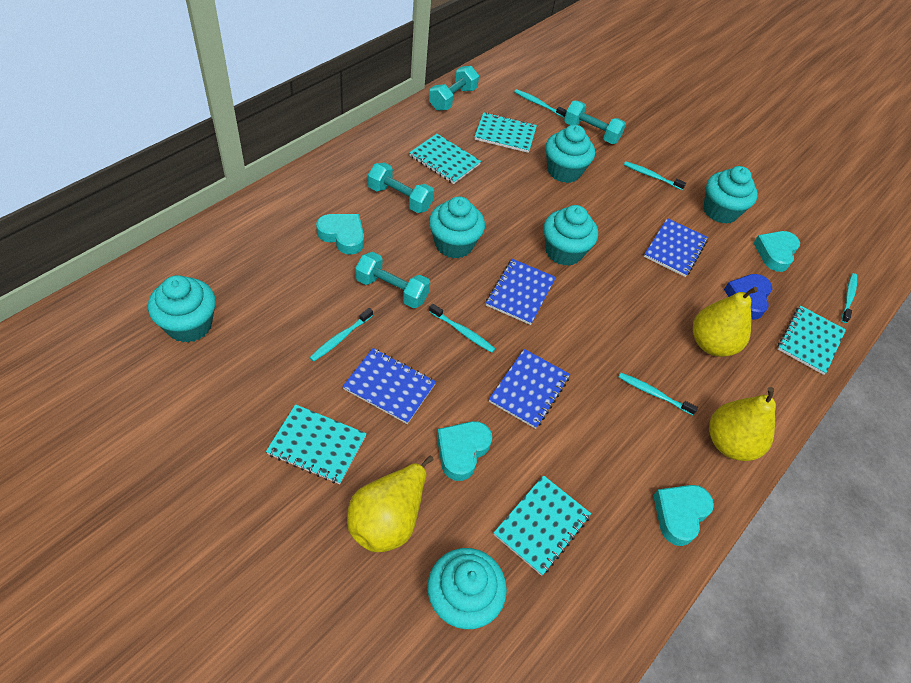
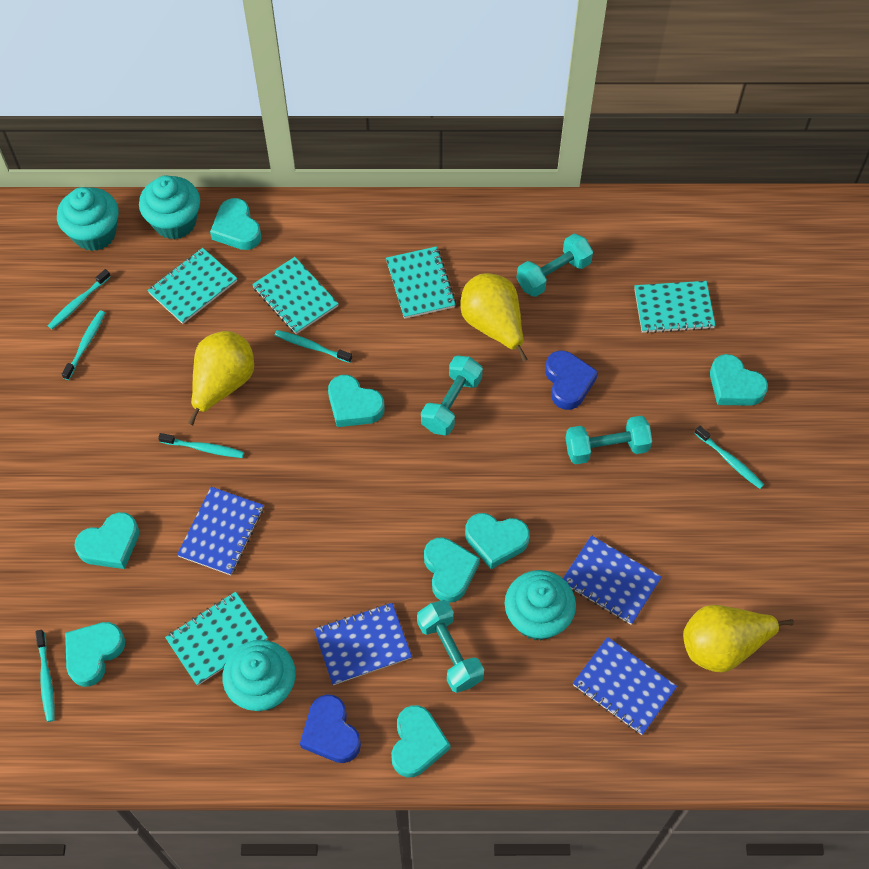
blue heart: 1 -> 2
turquoise cupcake: 6 -> 4
turquoise heart: 4 -> 8

